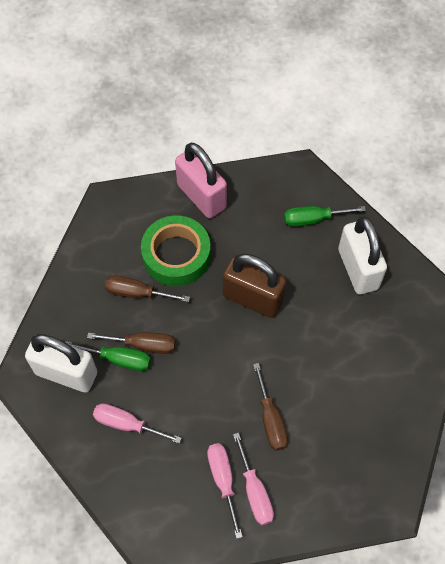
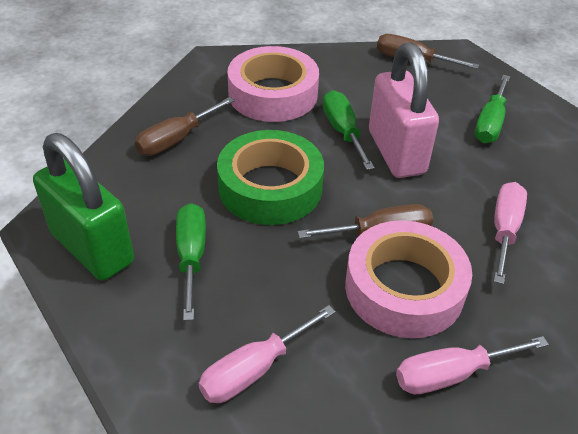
brown padlock: 1 -> 0
green padlock: 0 -> 1
green screwdriver: 2 -> 3
pink tape: 0 -> 2
white padlock: 2 -> 0

